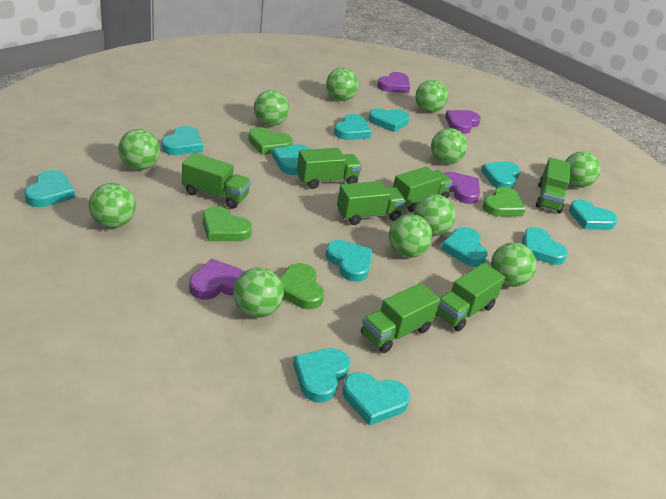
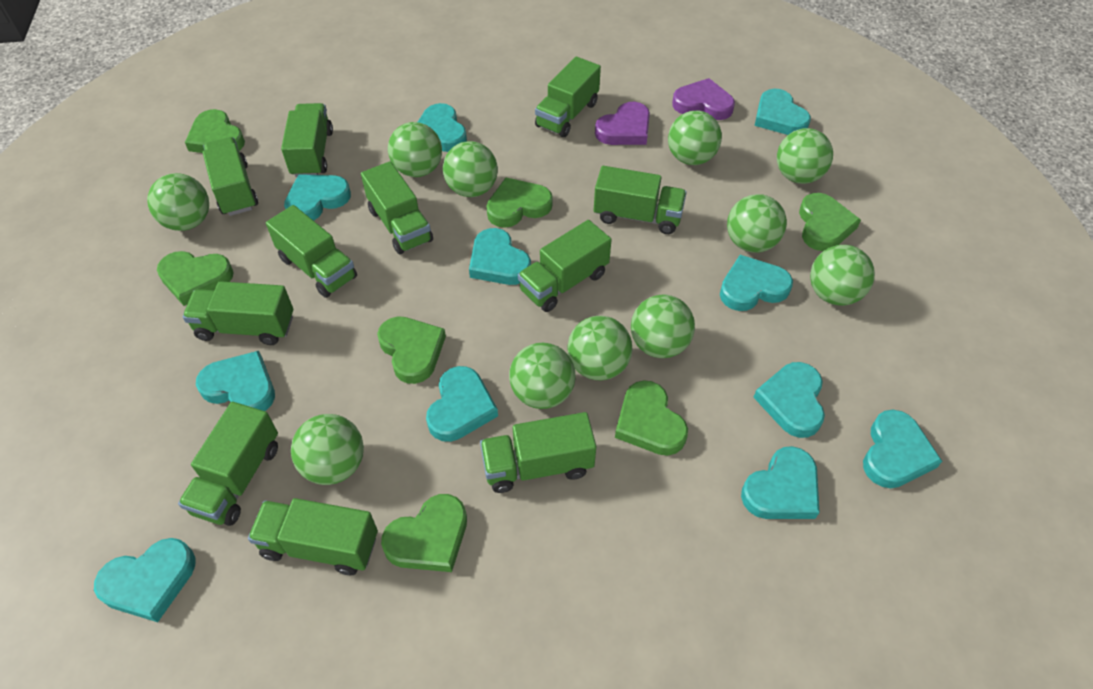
green heart: 4 -> 7
green truck: 7 -> 11
purple heart: 4 -> 2
turquoise heart: 12 -> 11

